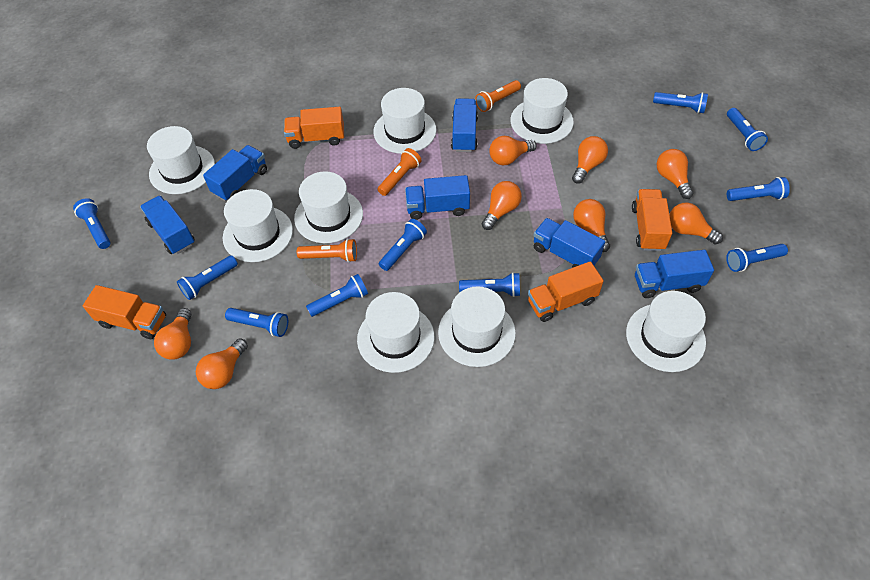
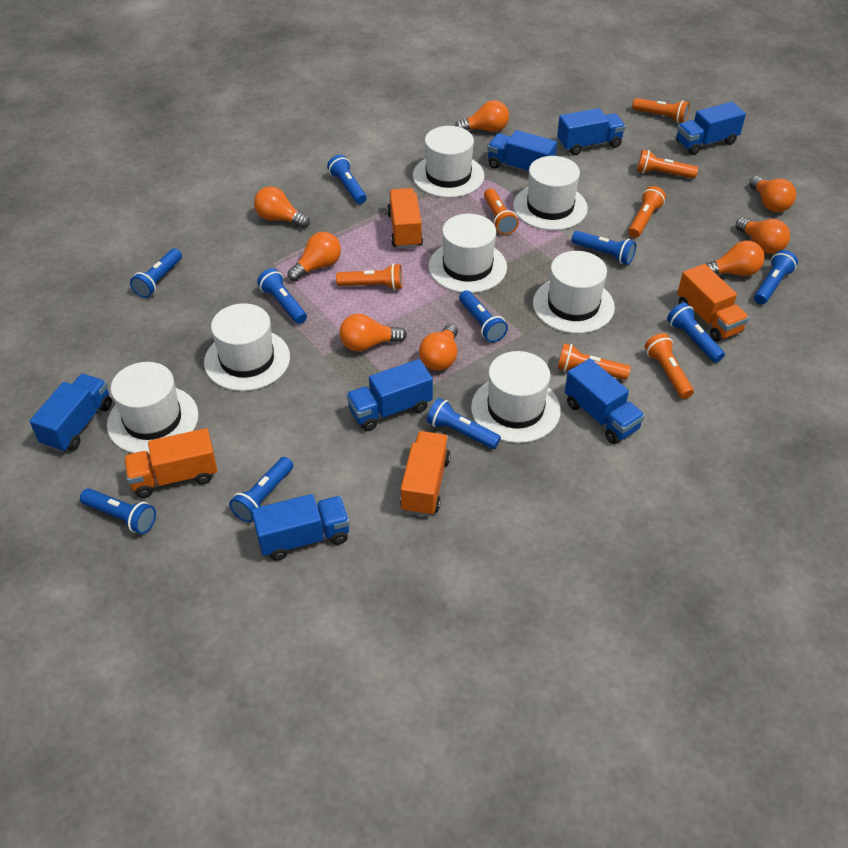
blue truck: 6 -> 7
orange flashlight: 3 -> 7
white hat: 8 -> 7

